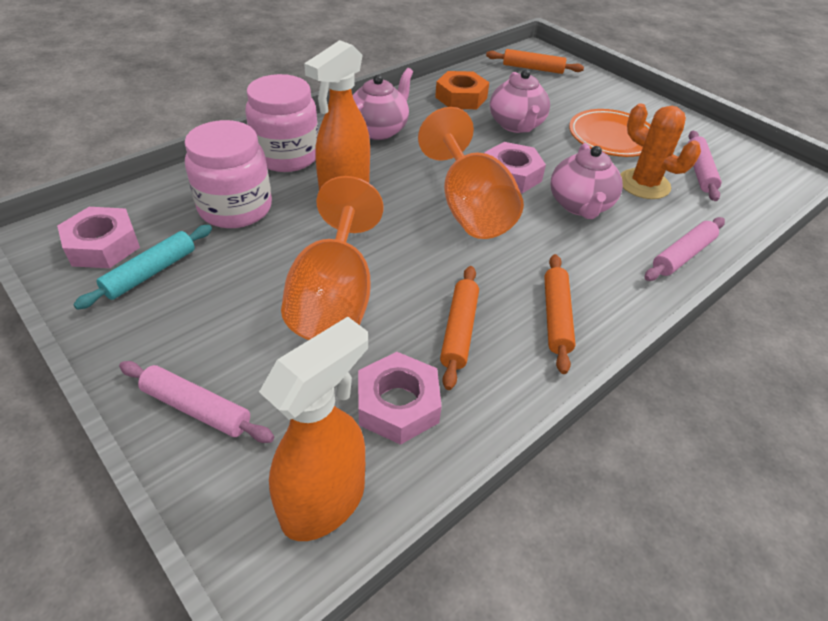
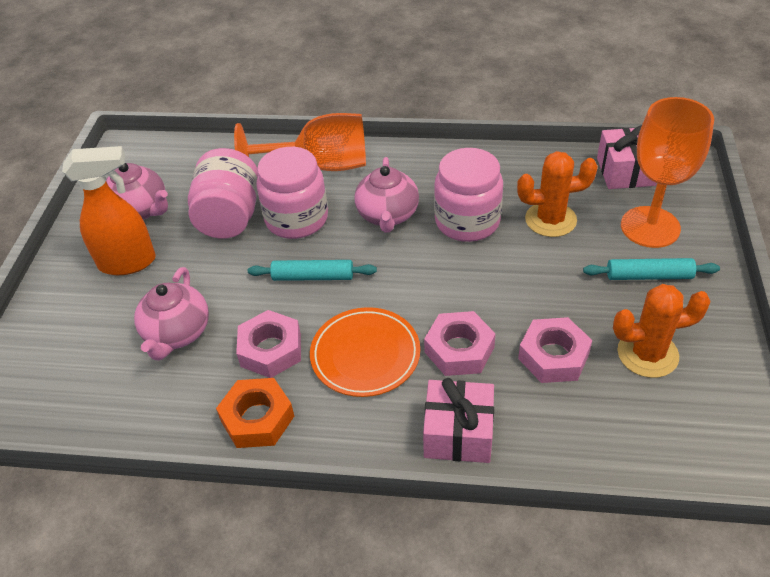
orange cactus: 1 -> 2
orange rolling pin: 3 -> 0
orange spray bottle: 2 -> 1
pink gift: 0 -> 2
pink jar: 2 -> 3
pink rolling pin: 3 -> 0
turquoise rolling pin: 1 -> 2

